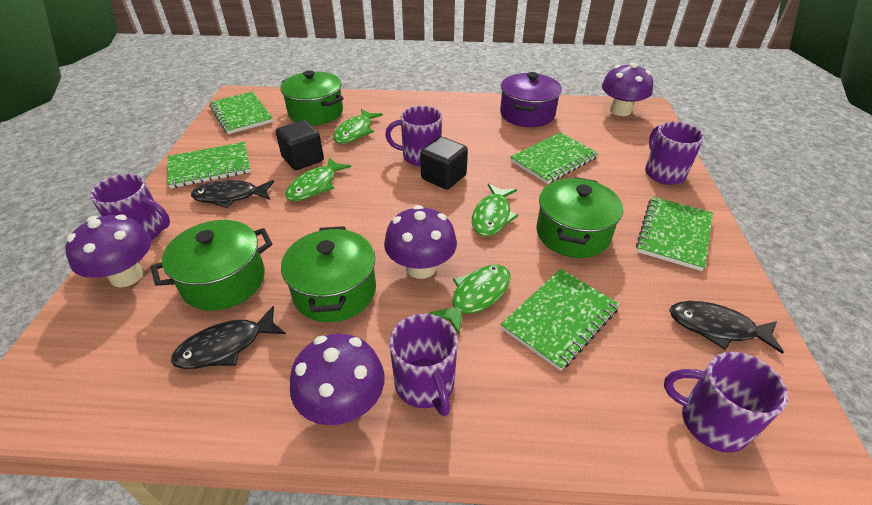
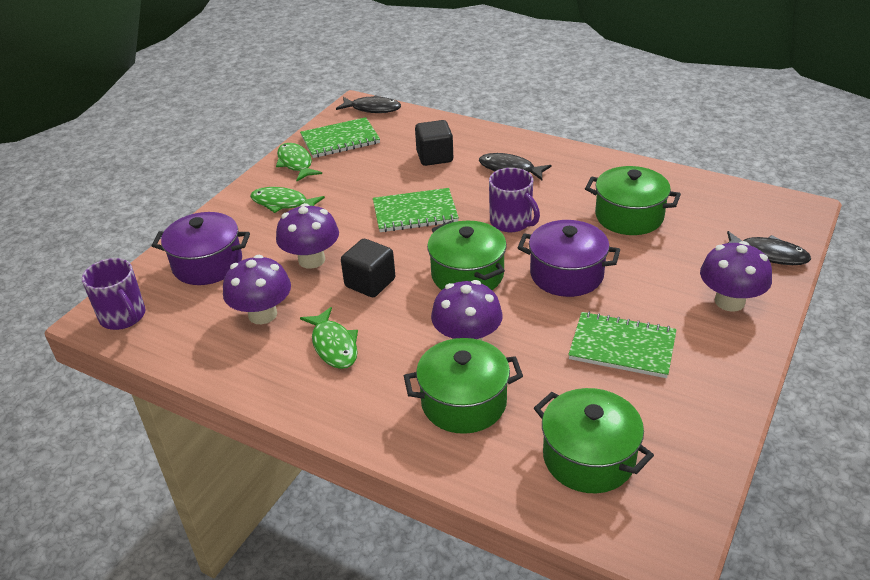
green fish: 4 -> 3
green notebook: 5 -> 3
purple mug: 5 -> 2
purple pot: 1 -> 2

